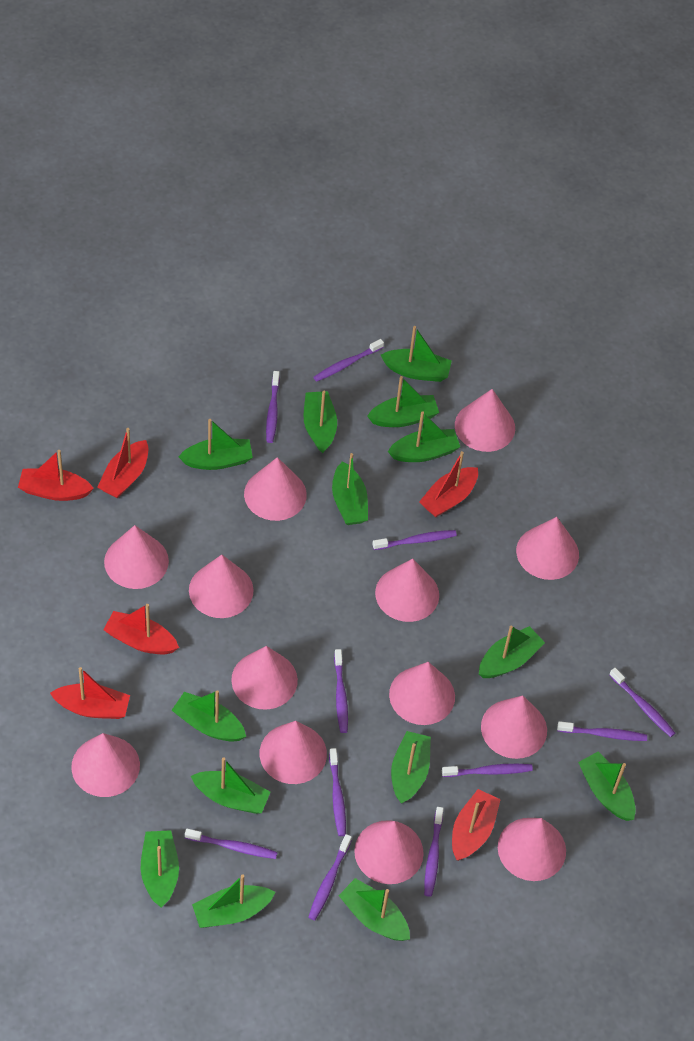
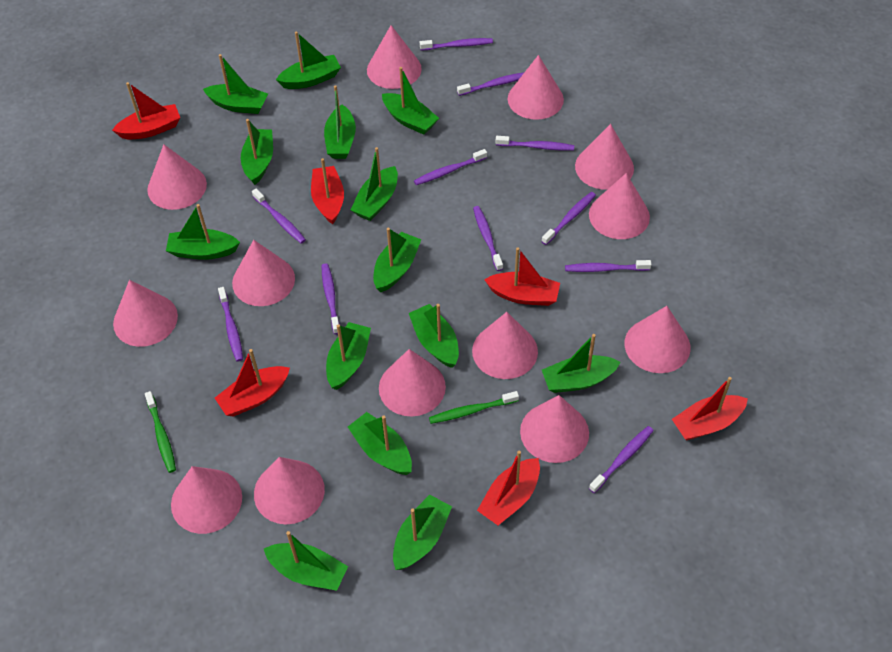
green toothbrush: 0 -> 2

